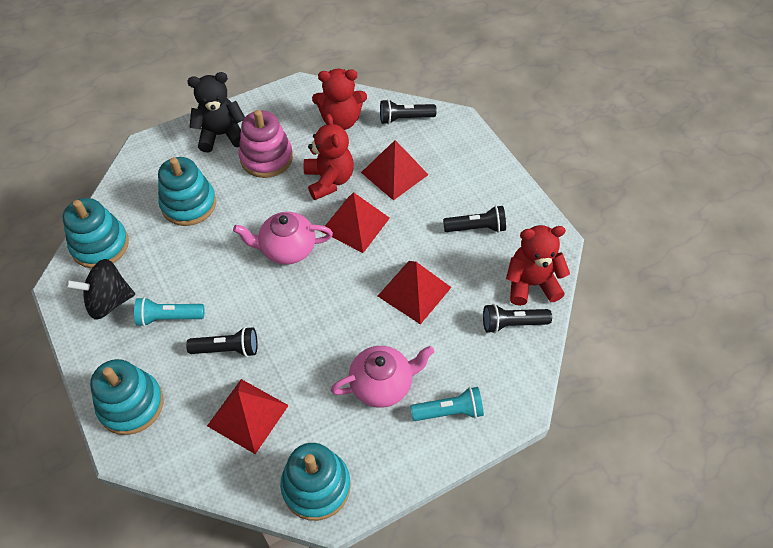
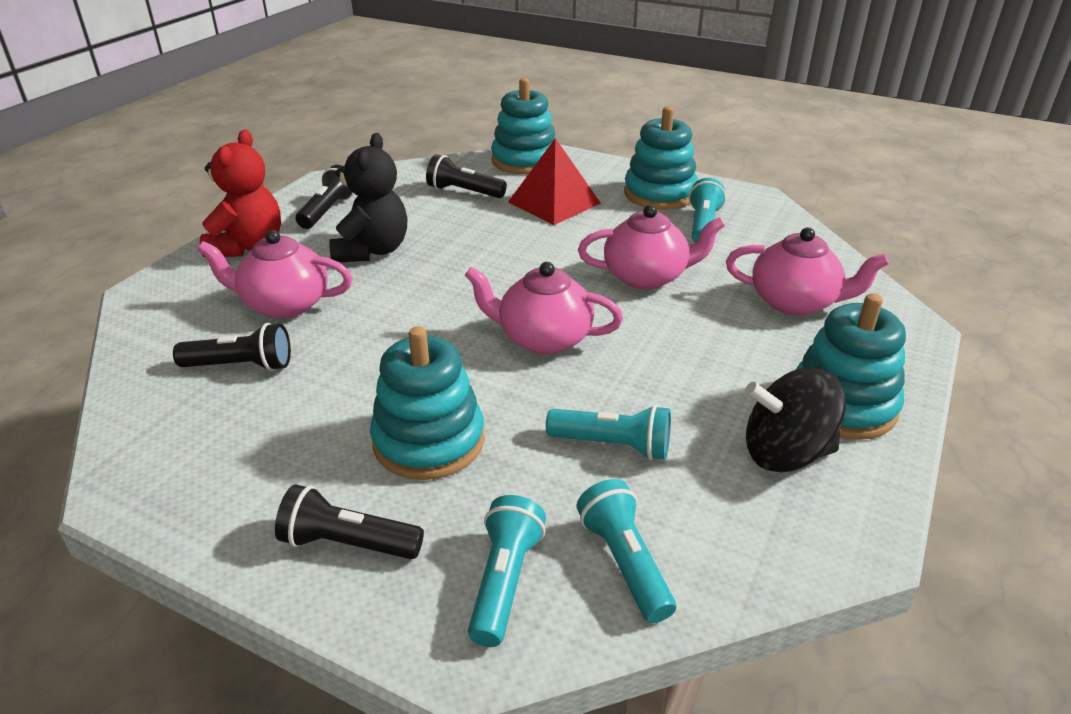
pink stacking toy: 1 -> 0
pink teapot: 2 -> 4
red pyramid: 4 -> 1
red teddy bear: 3 -> 1
turquoise flashlight: 2 -> 4

